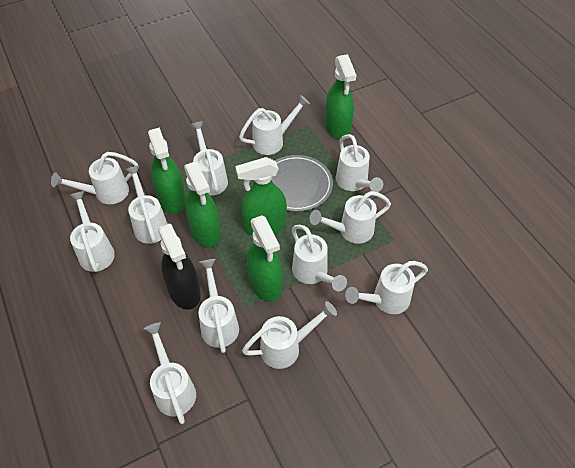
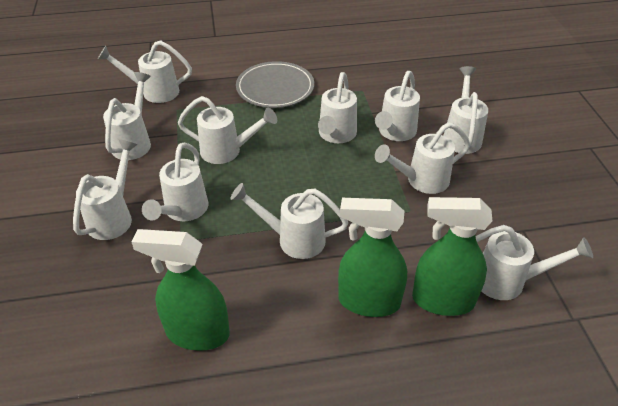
black spray bottle: 1 -> 0
green spray bottle: 5 -> 3
white watering can: 12 -> 11

